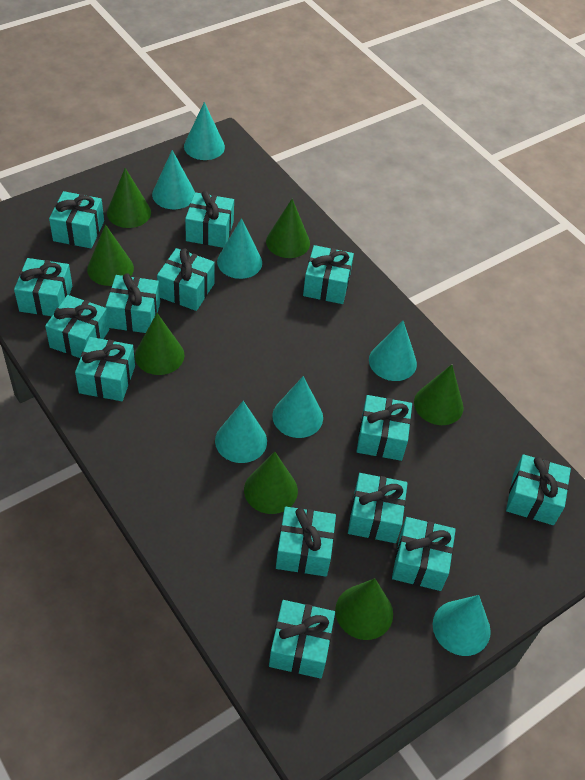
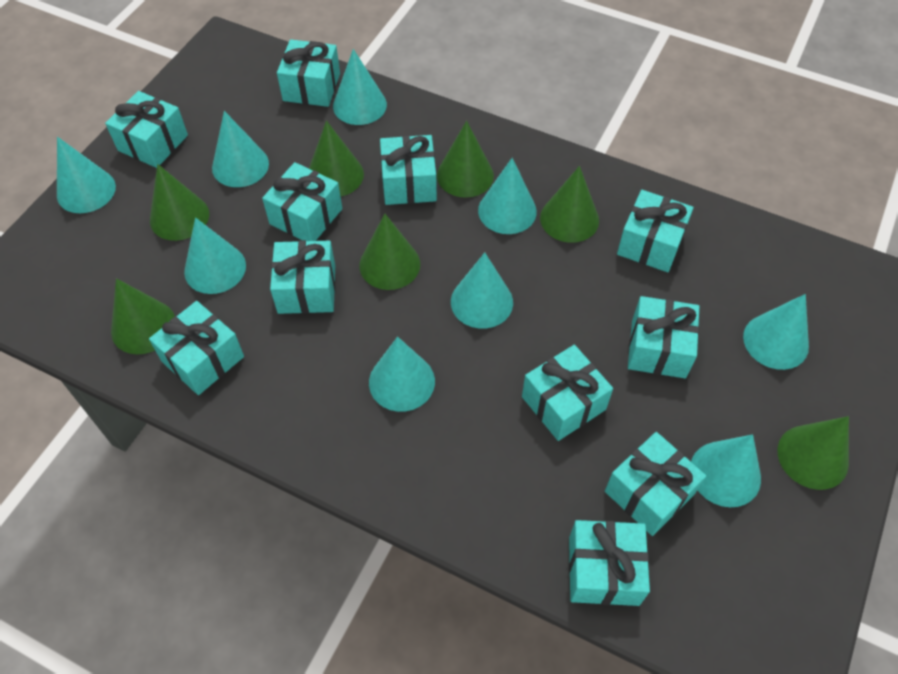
turquoise cone: 7 -> 9
turquoise gift: 14 -> 11

